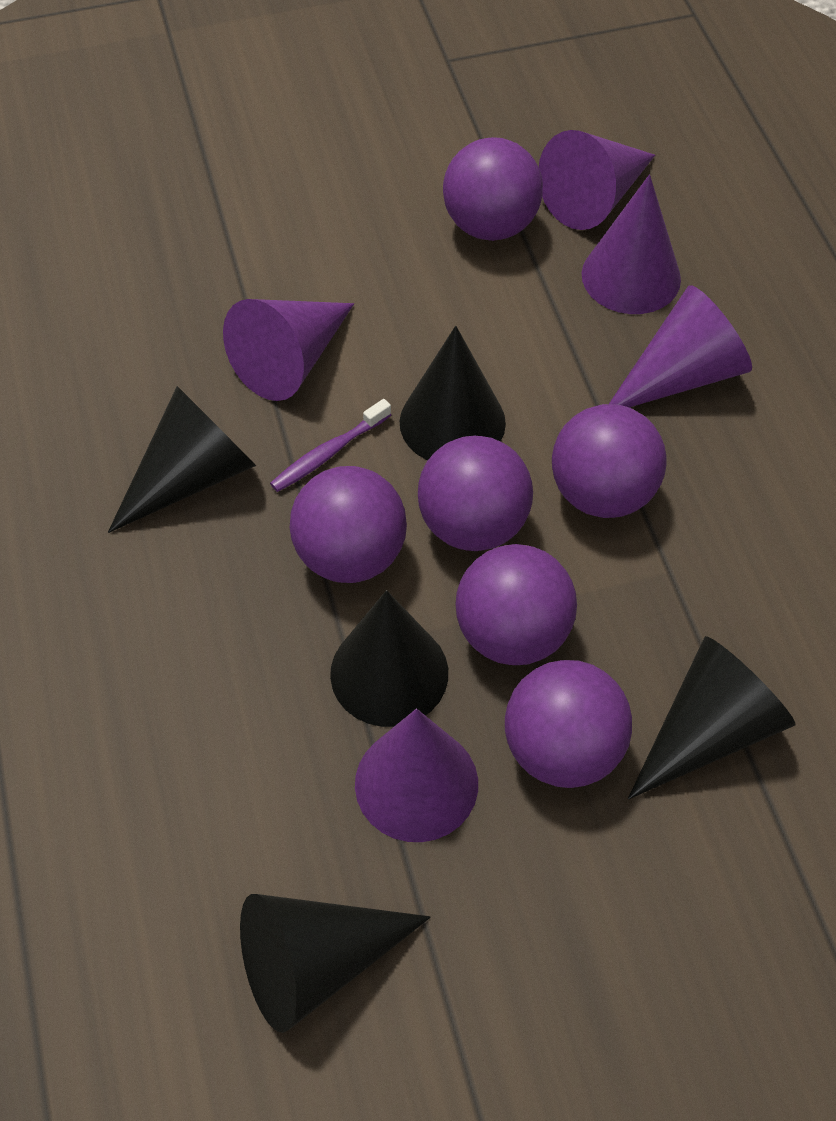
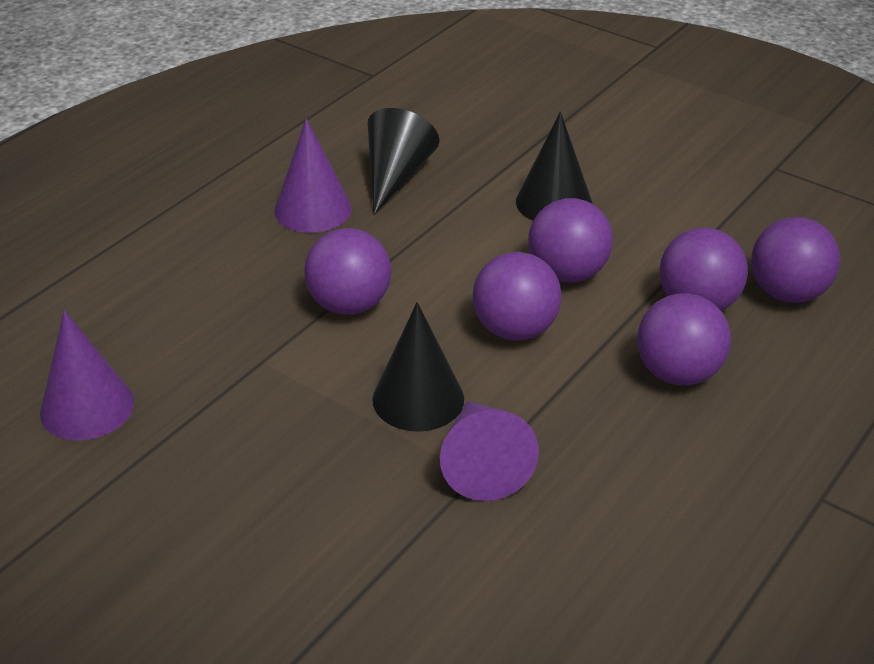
black cone: 5 -> 3
purple cone: 5 -> 3
purple toothbrush: 1 -> 0

